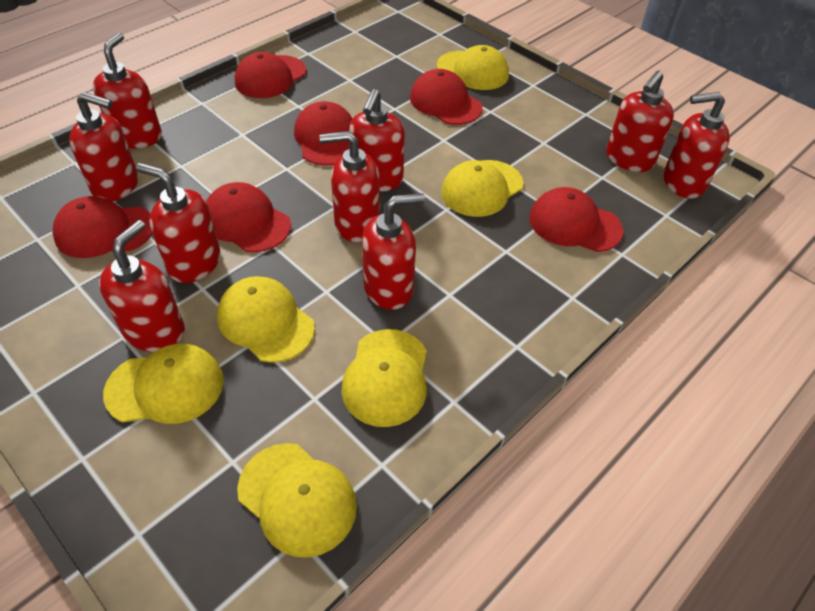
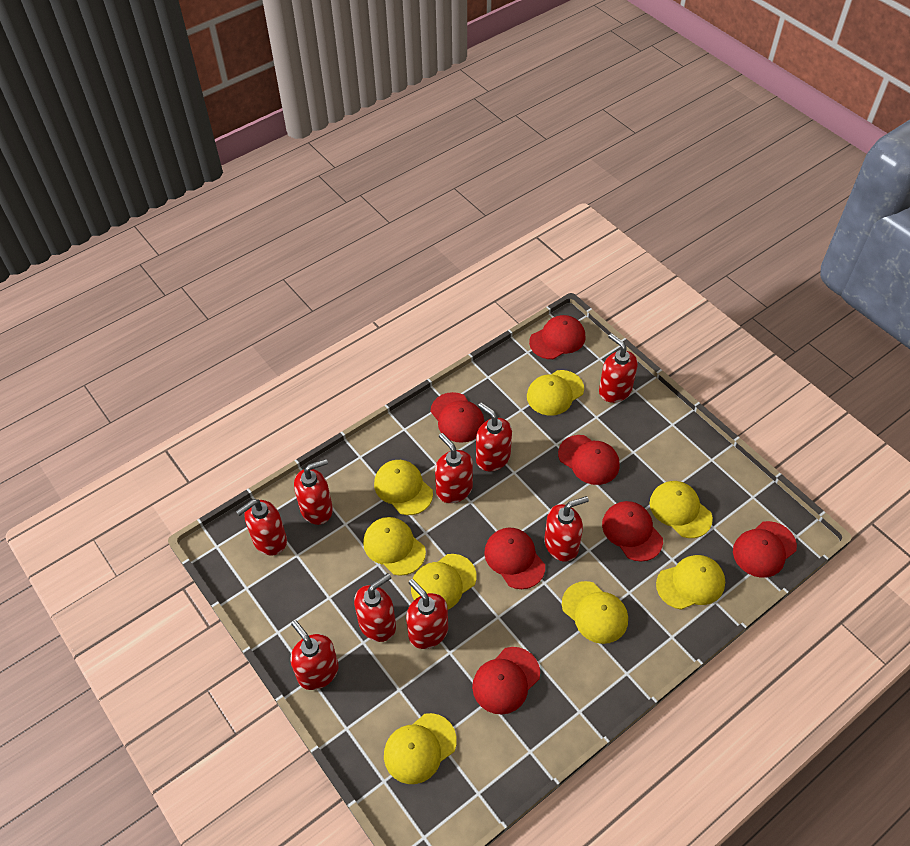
red cap: 6 -> 7
yellow cap: 6 -> 8

